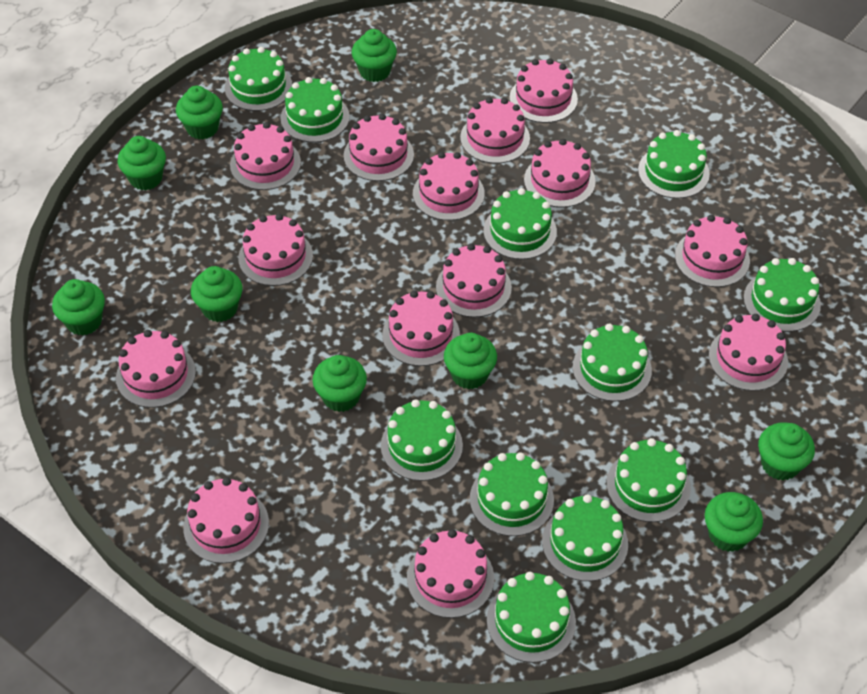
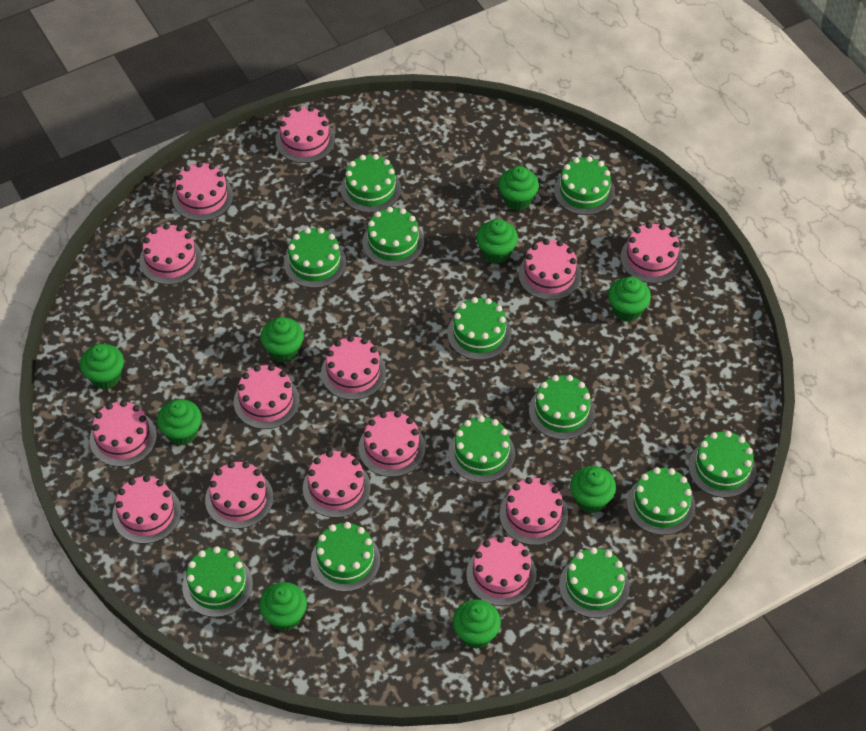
green cake: 11 -> 12

